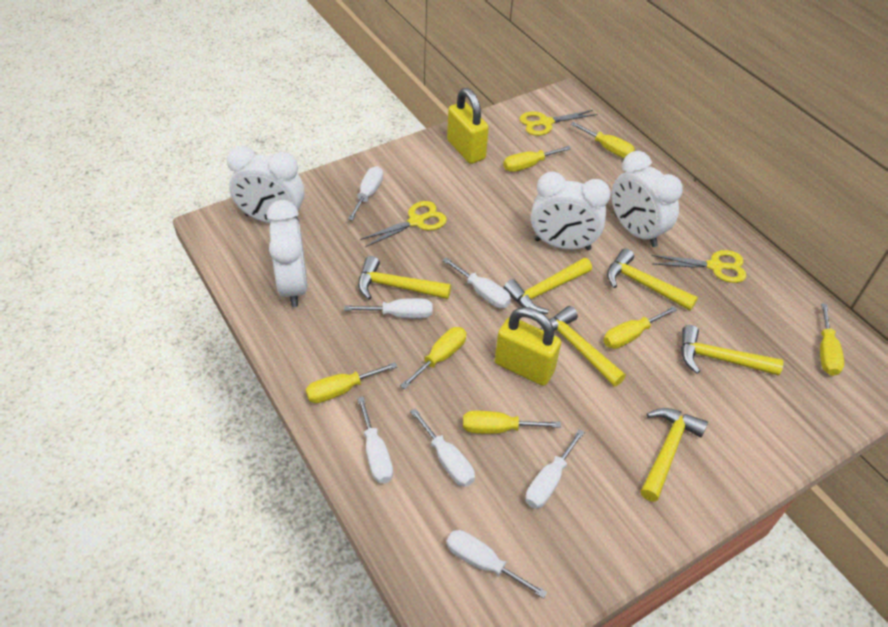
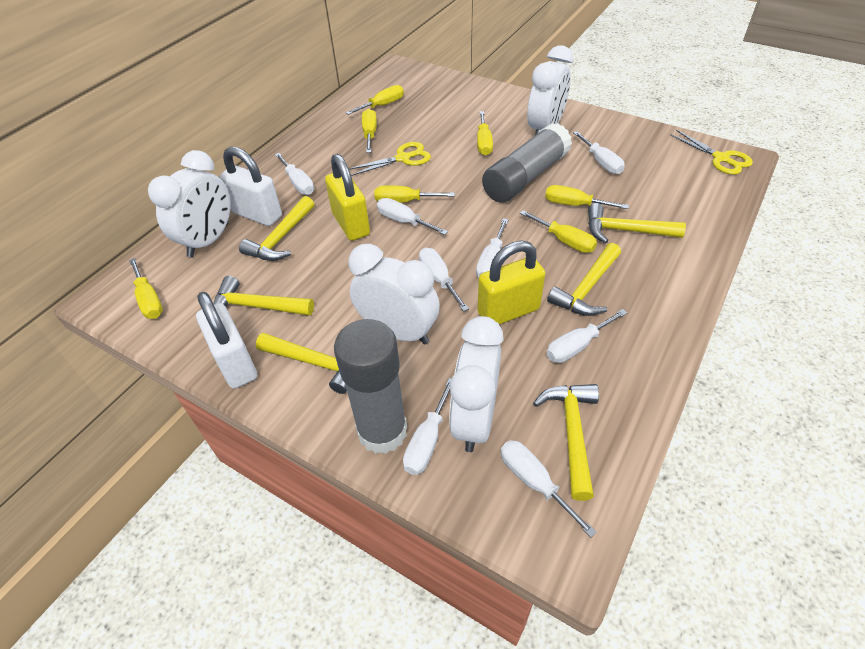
grey glue stick: 0 -> 2
white padlock: 0 -> 2
white screwdriver: 7 -> 8
yellow scissors: 3 -> 2

